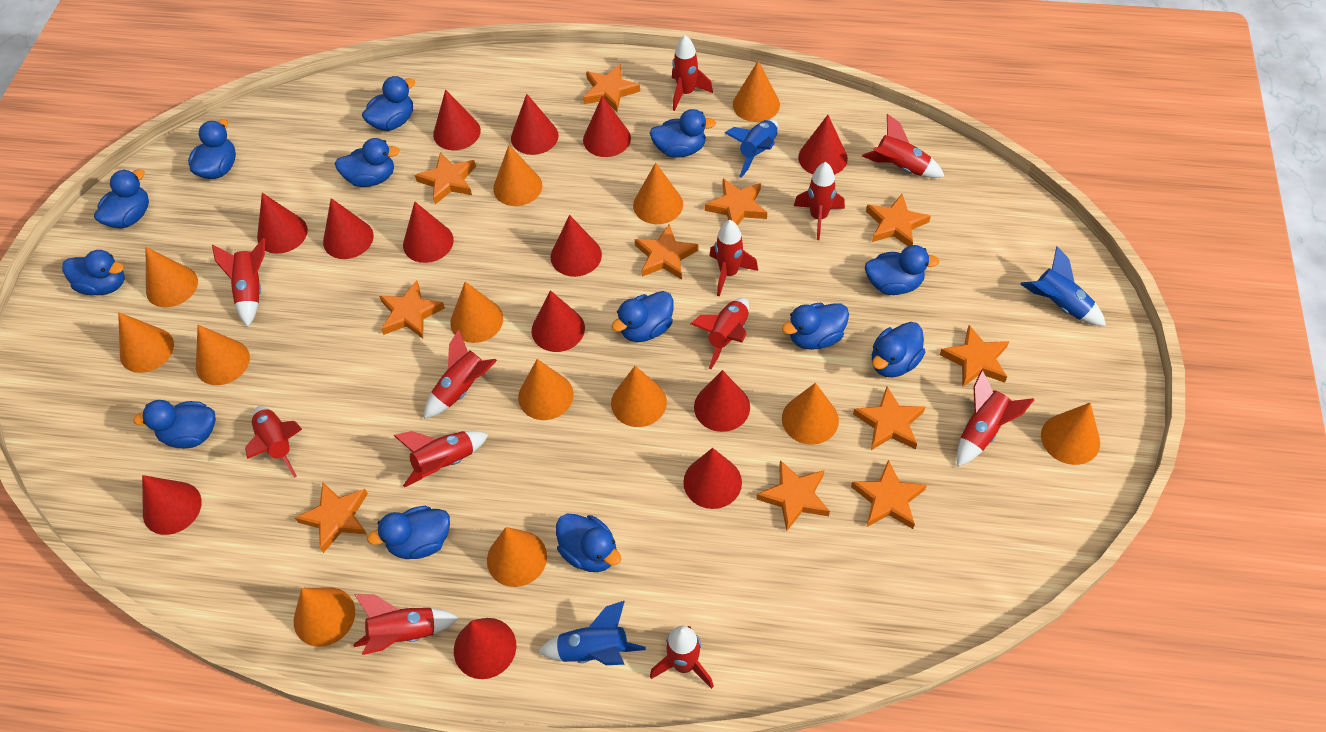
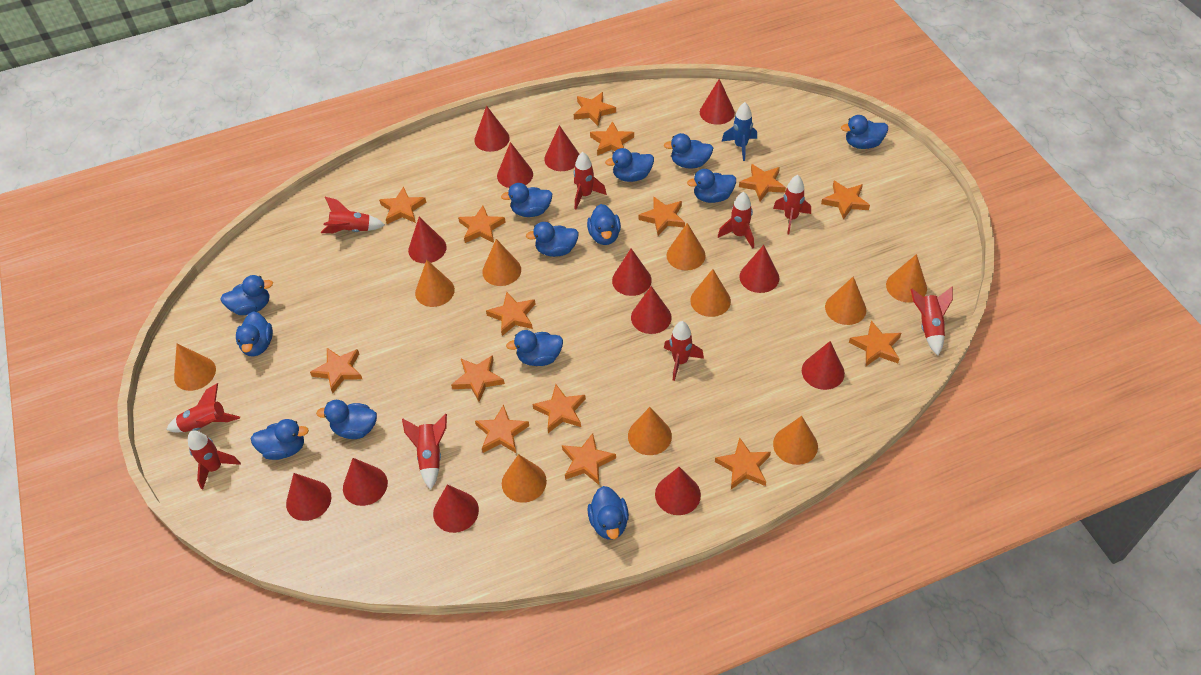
blue rocket: 3 -> 1
orange cone: 13 -> 10
orange star: 11 -> 15
red rocket: 12 -> 9

